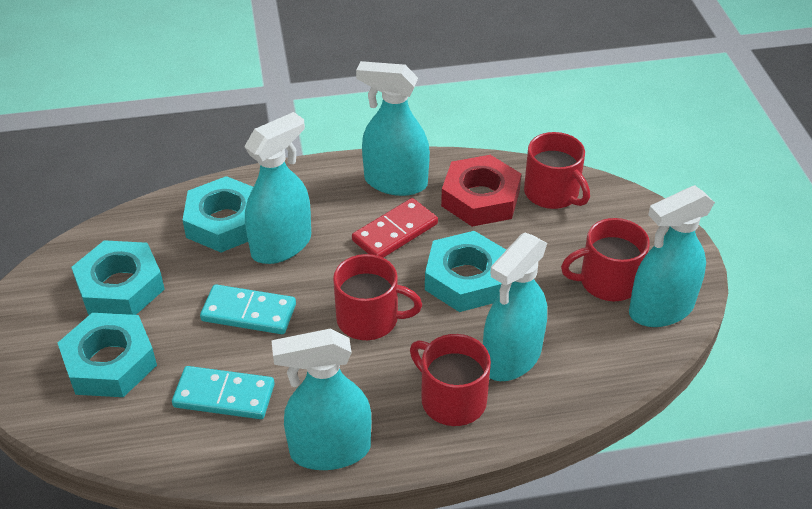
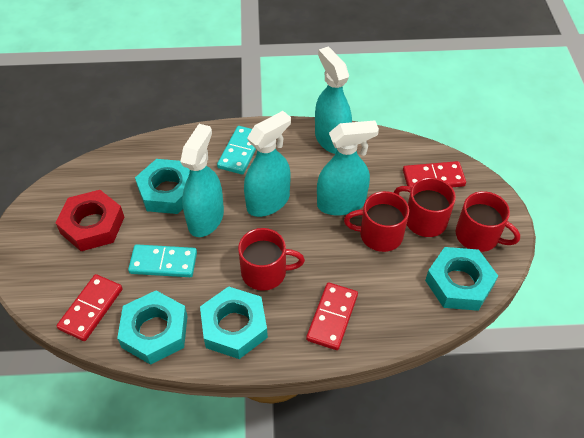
red domino: 1 -> 3
turquoise spray bottle: 5 -> 4

